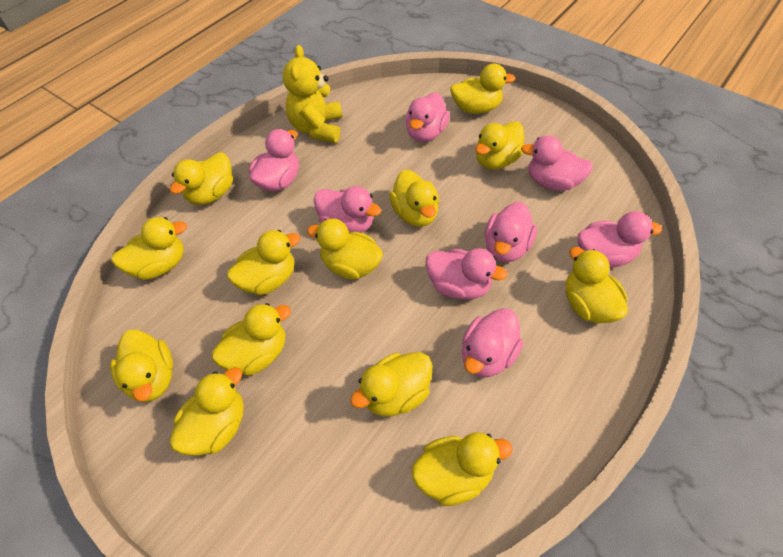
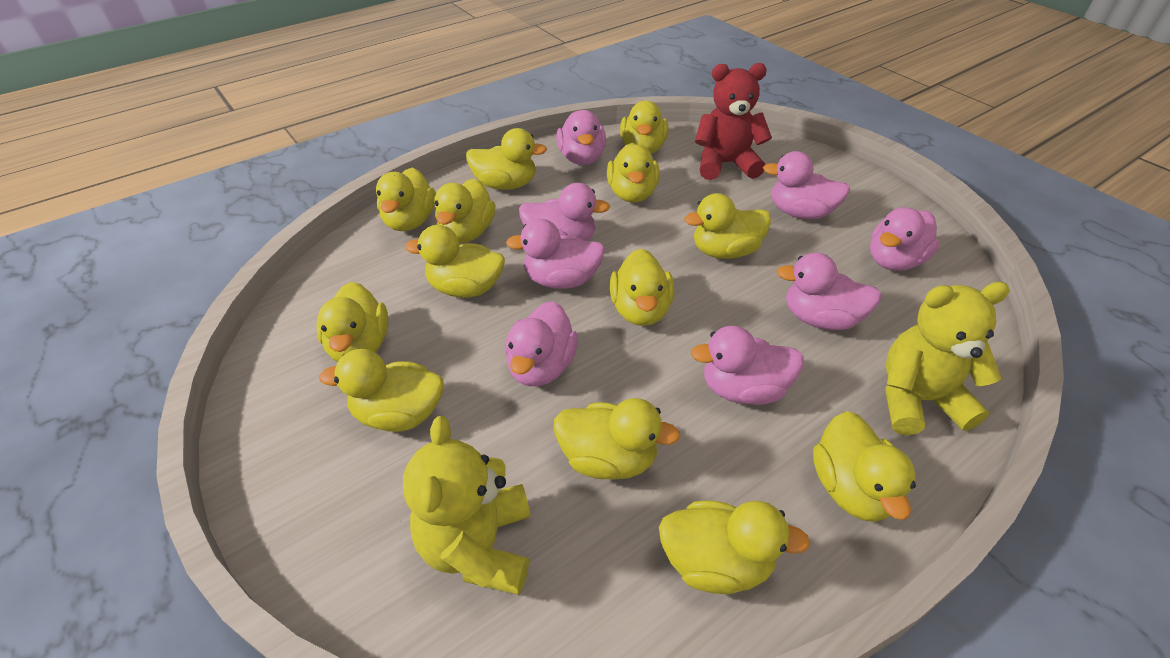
red teddy bear: 0 -> 1
yellow teddy bear: 1 -> 2

